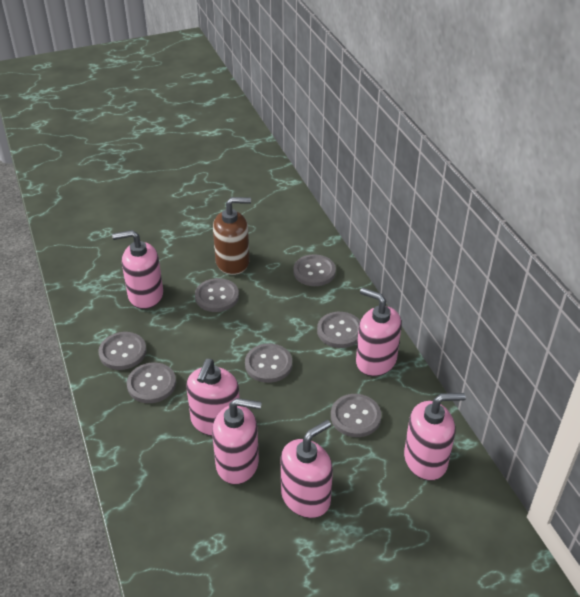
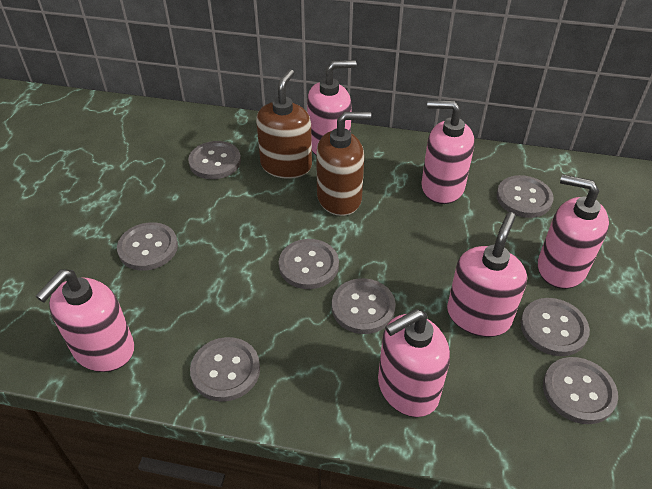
brown soap dispenser: 1 -> 2
grey button: 7 -> 8

